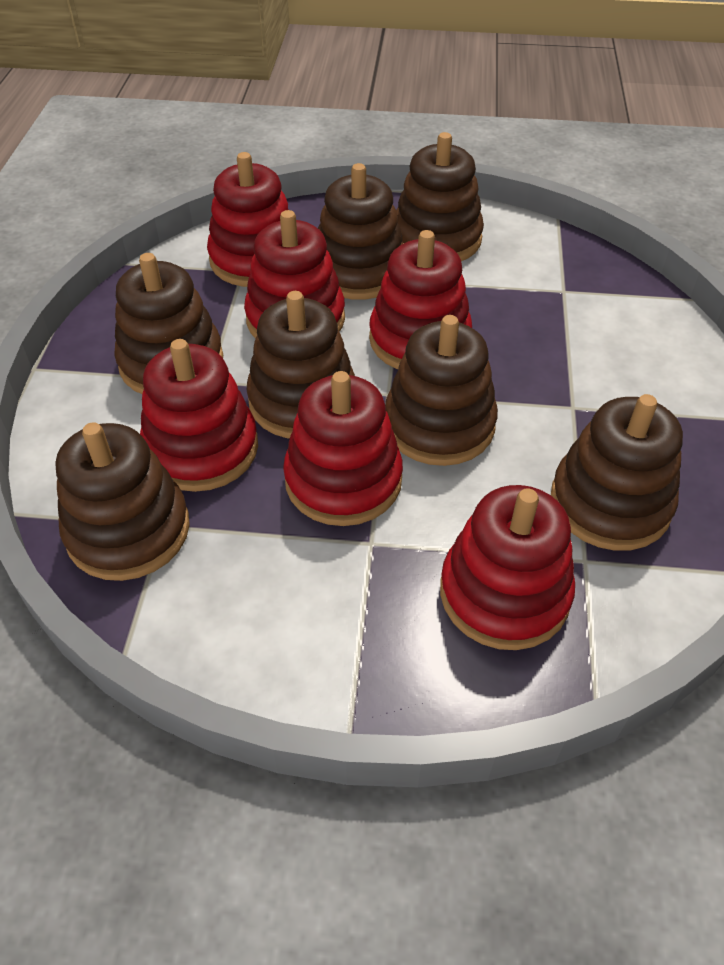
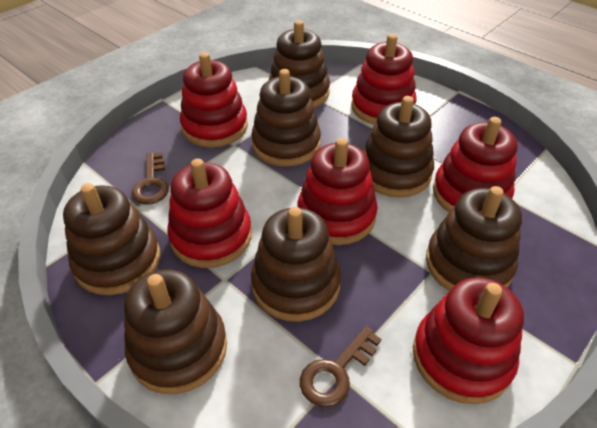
brown key: 0 -> 2

